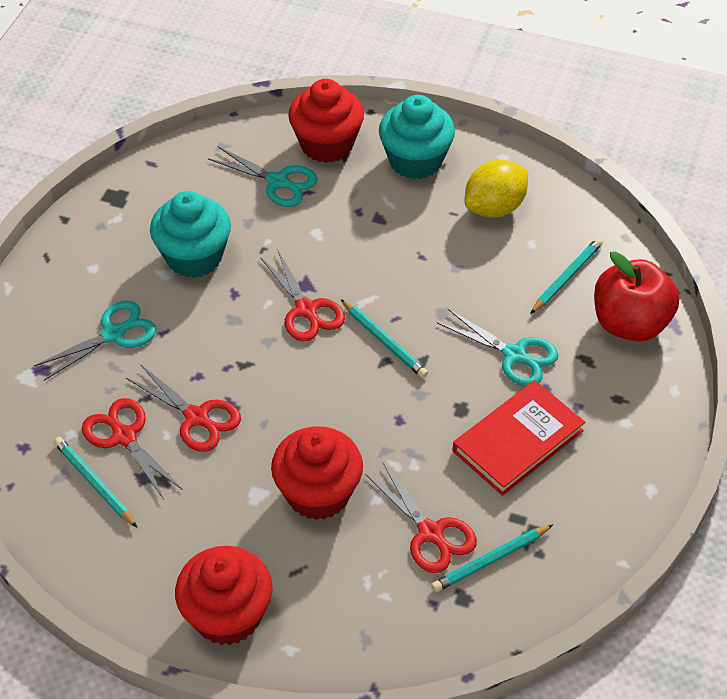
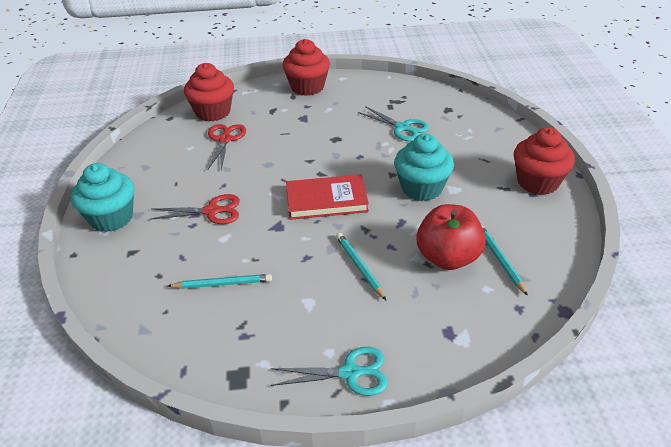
red scissors: 4 -> 2
turquoise pencil: 4 -> 3
turquoise scissors: 3 -> 2
yellow lemon: 1 -> 0

